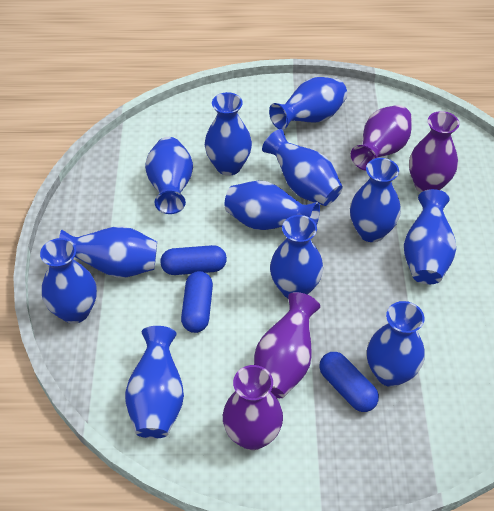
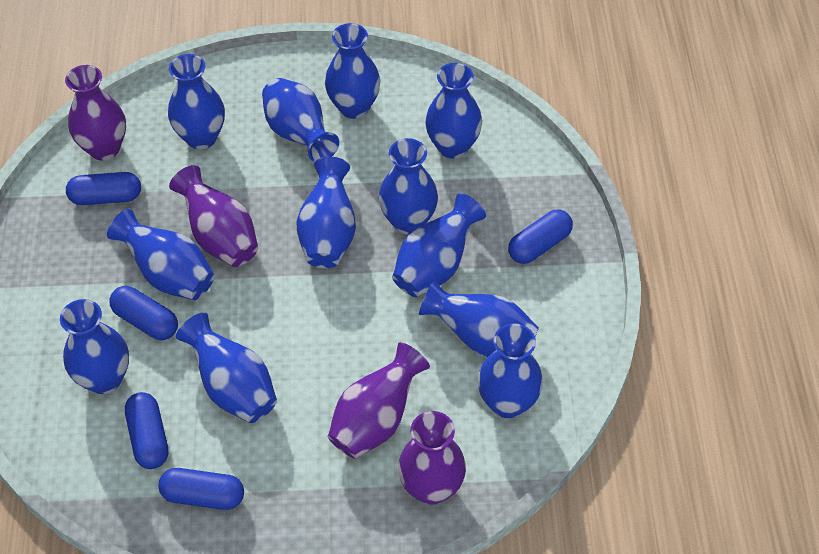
blue capsule: 3 -> 5

